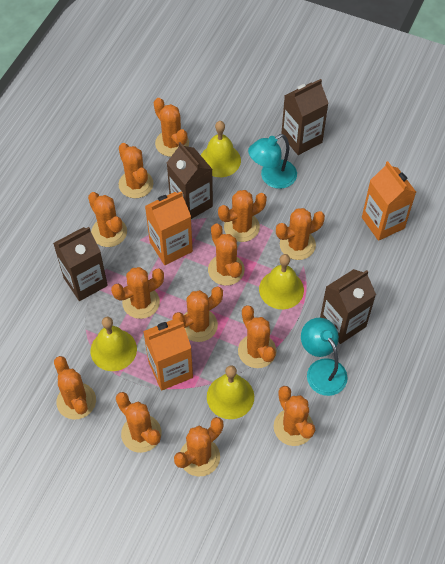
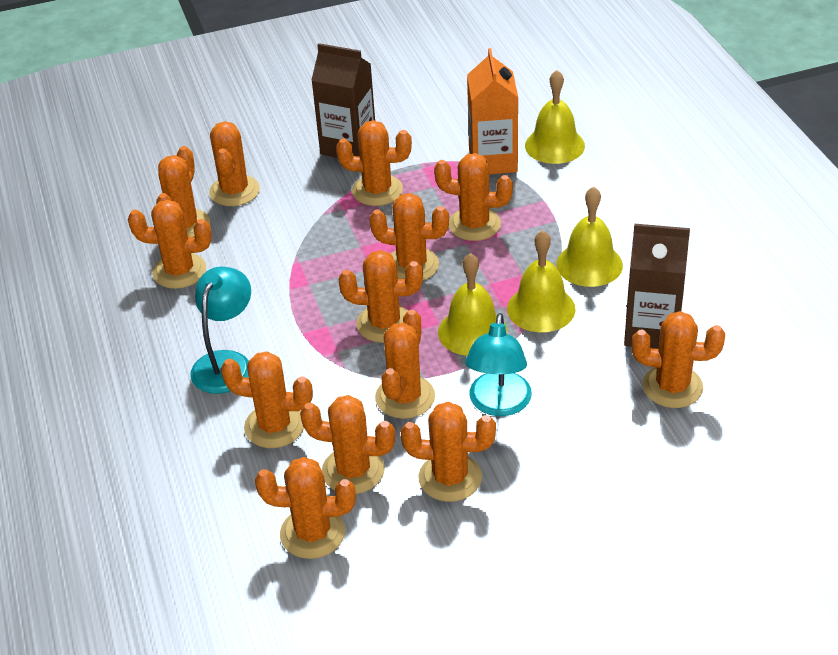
brown carton: 4 -> 2
orange carton: 3 -> 1

